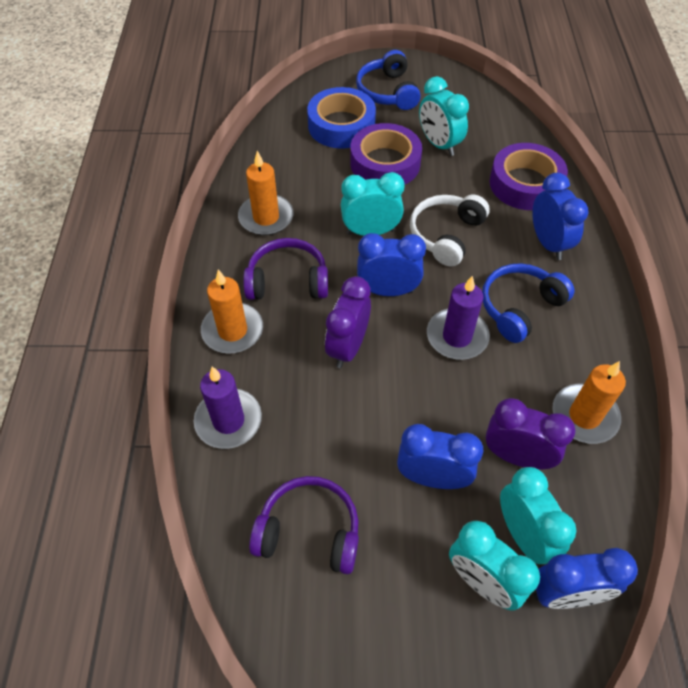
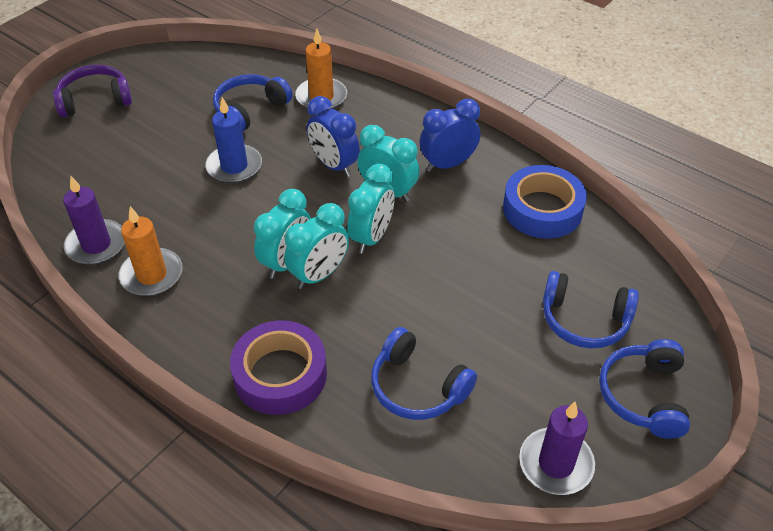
blue candle: 0 -> 1
blue clock: 4 -> 2
blue headphones: 2 -> 4
orange candle: 3 -> 2
purple clock: 2 -> 0
purple headphones: 2 -> 1
purple tape: 2 -> 1
white headphones: 1 -> 0

